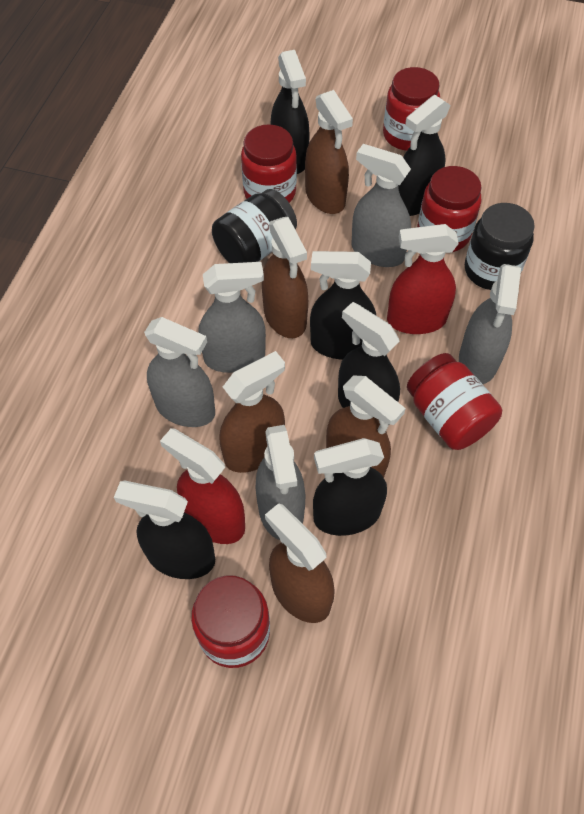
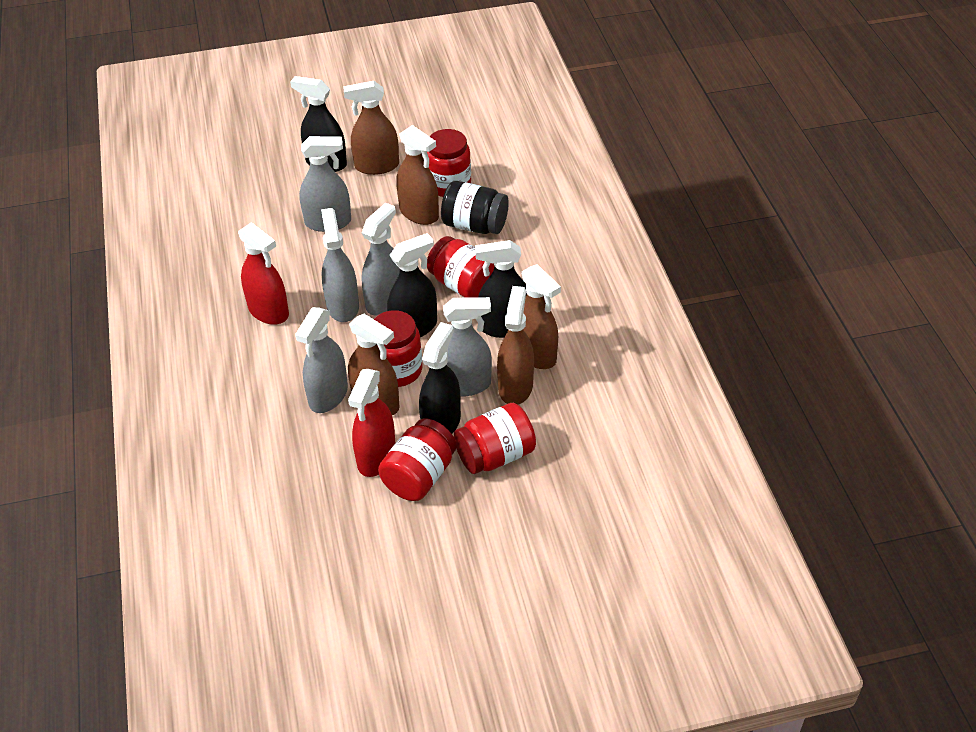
black jar: 2 -> 1
black spray bottle: 6 -> 4

